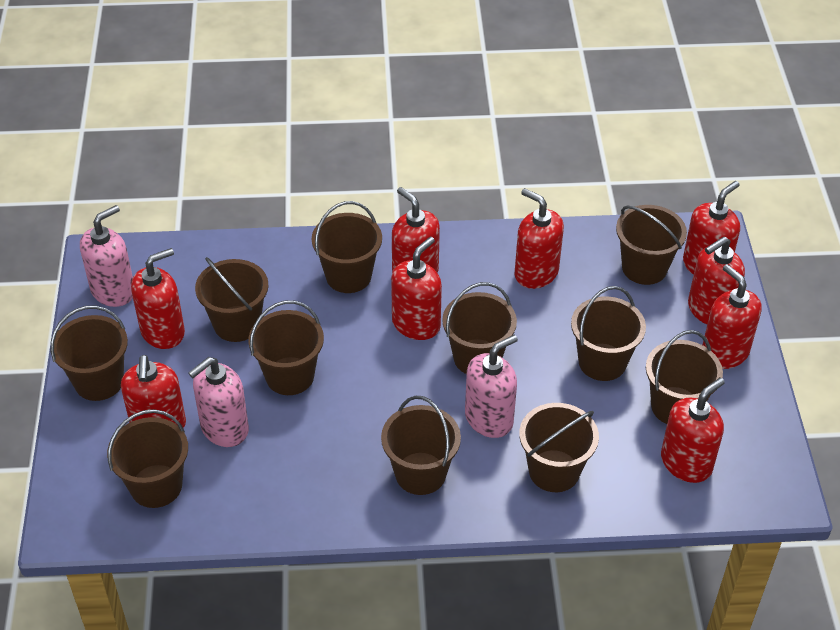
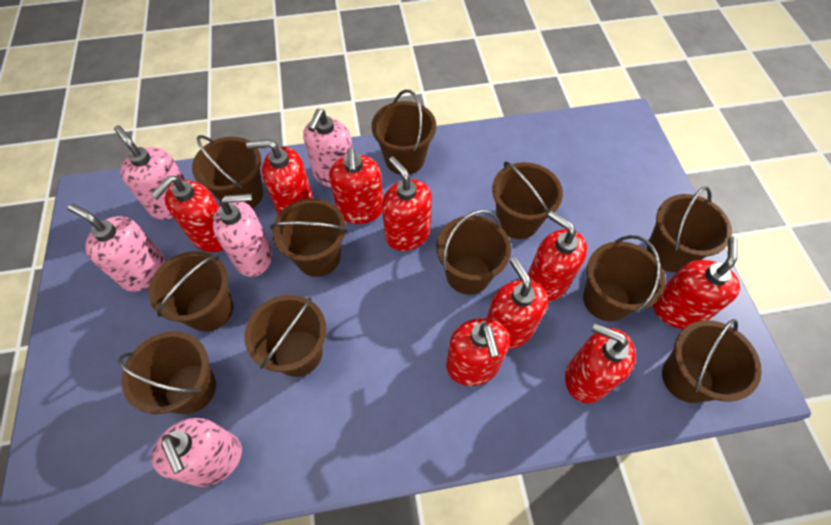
pink soap dispenser: 3 -> 5

